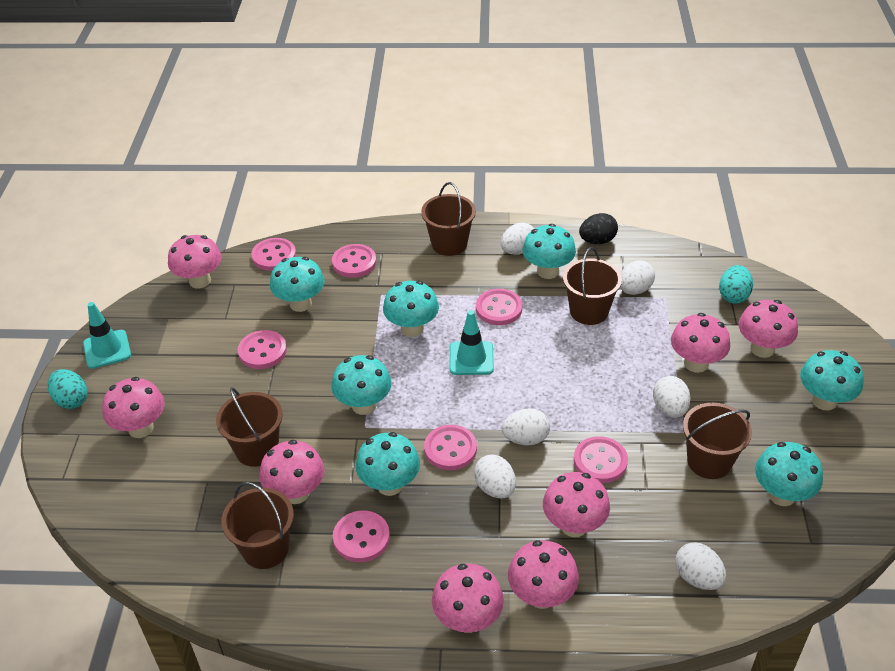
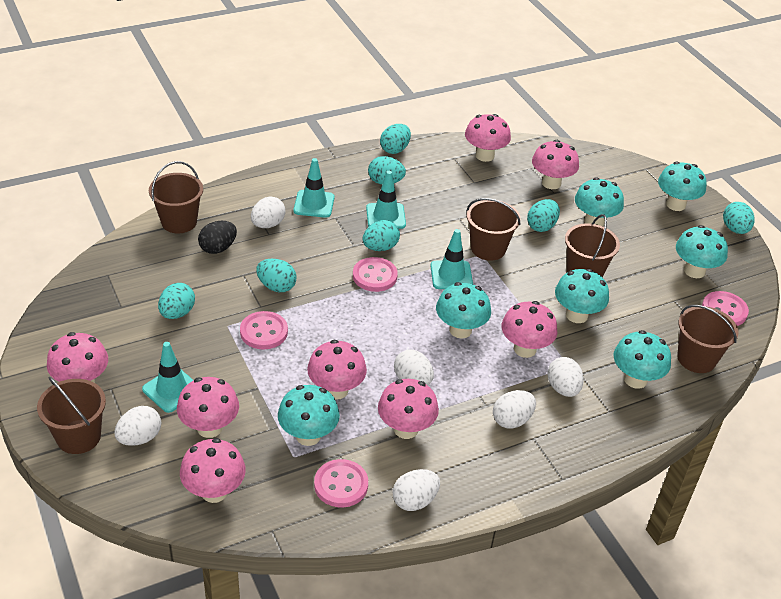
pink button: 7 -> 4
turquoise egg: 2 -> 7
turquoise traffic cone: 2 -> 4

